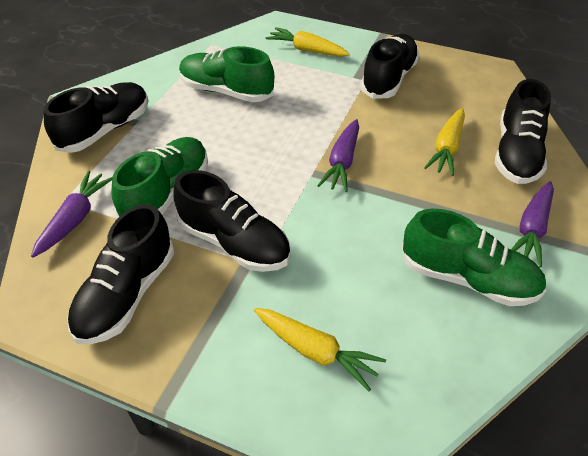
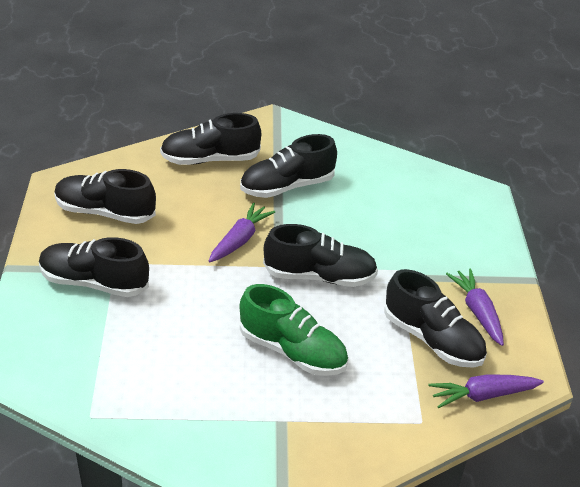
black shoe: 5 -> 6
green shoe: 3 -> 1
yellow carrot: 3 -> 0

